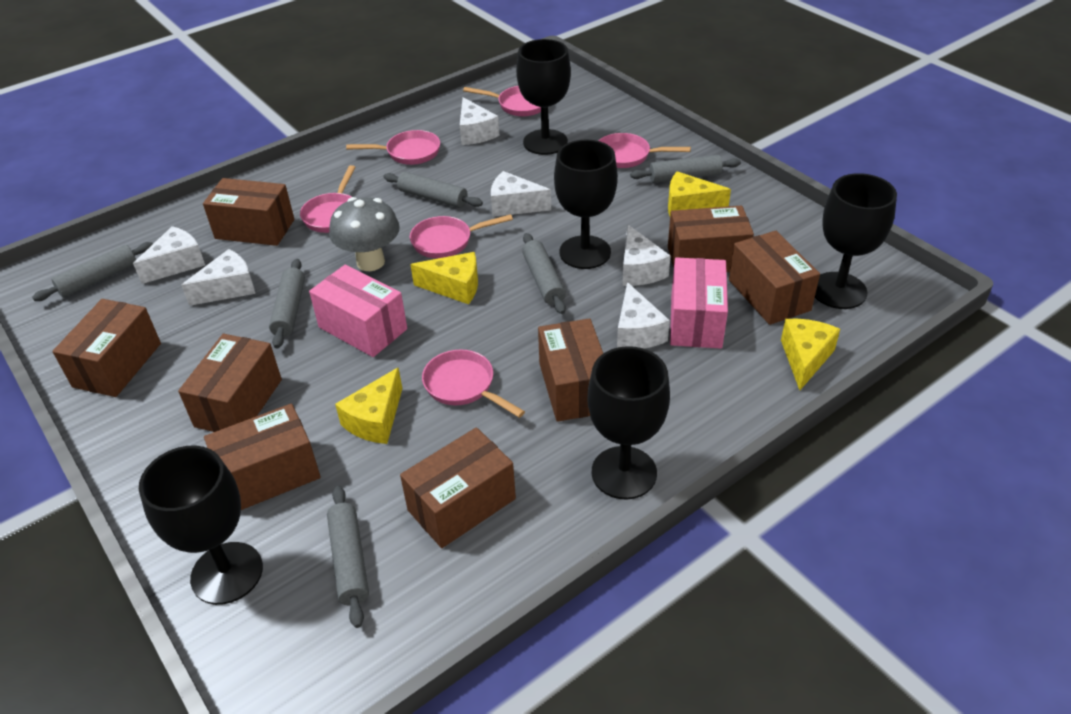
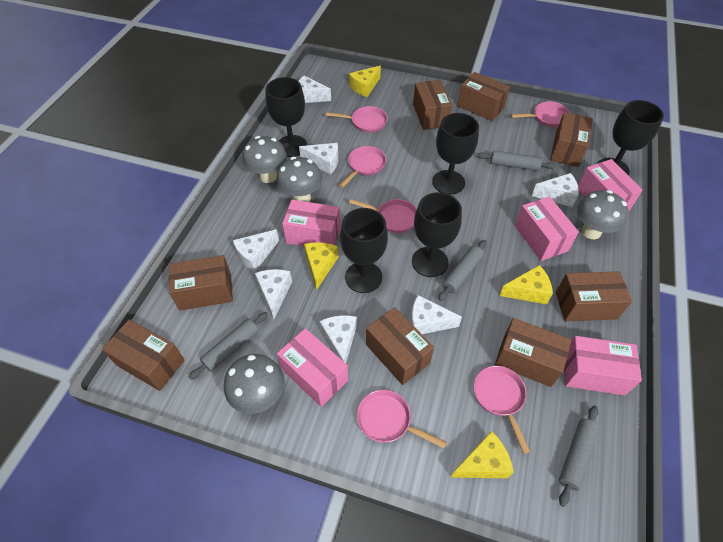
grey mushroom: 1 -> 4
grey rolling pin: 6 -> 4
pink box: 2 -> 5
white cheese: 6 -> 7

